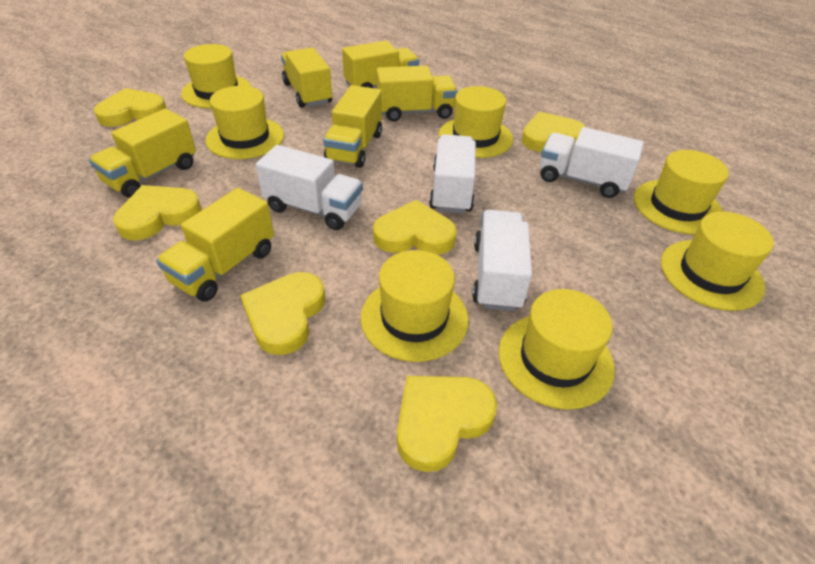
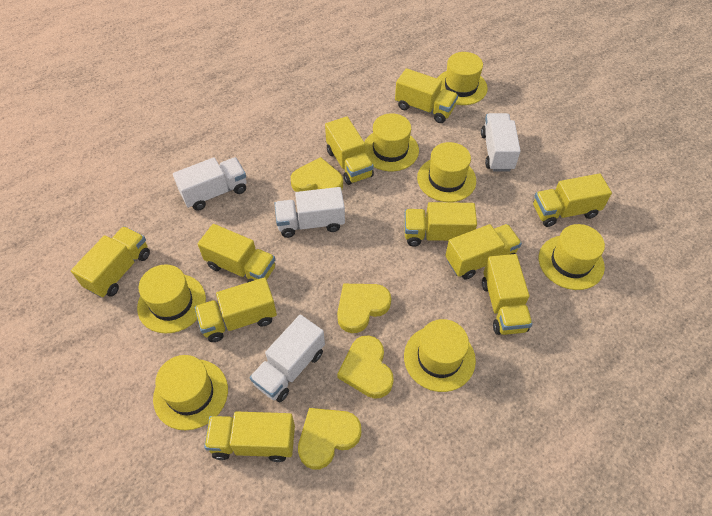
yellow heart: 6 -> 4
yellow truck: 6 -> 10

